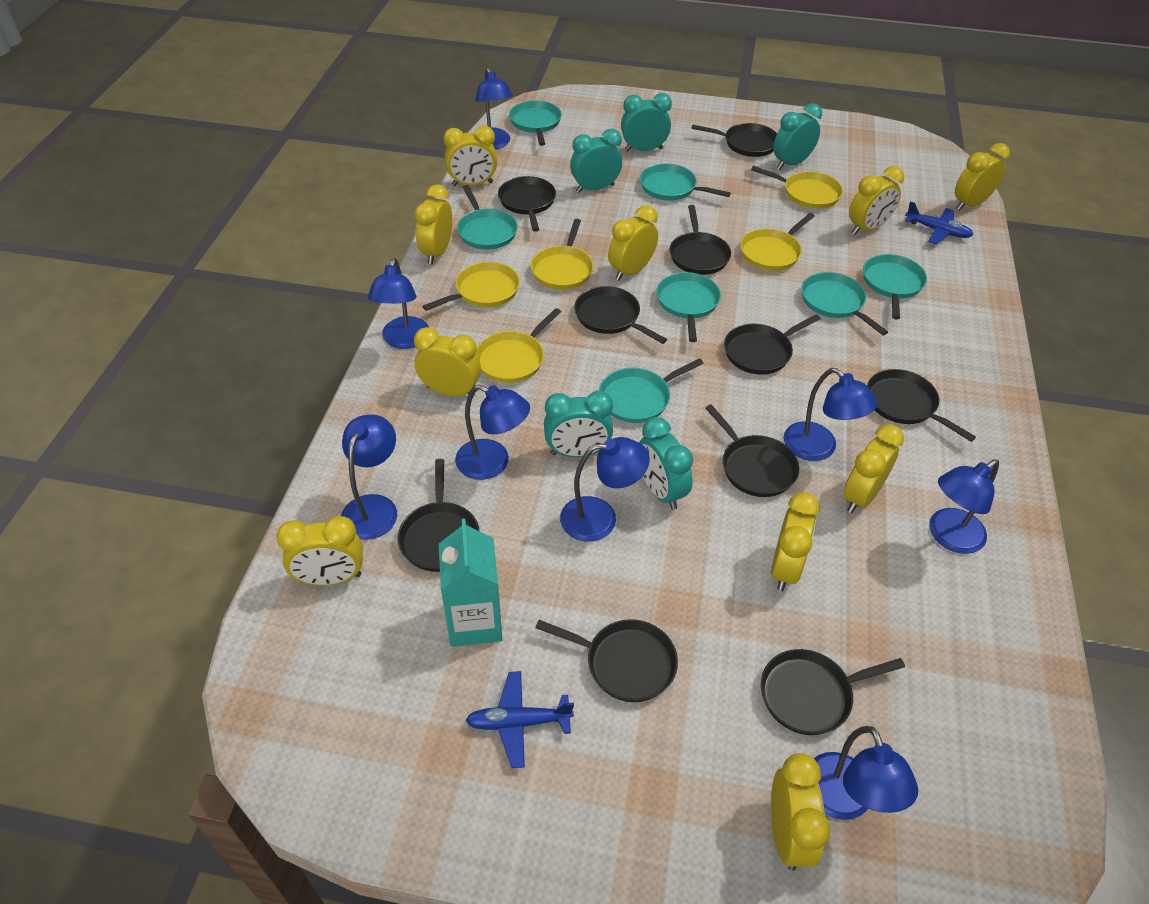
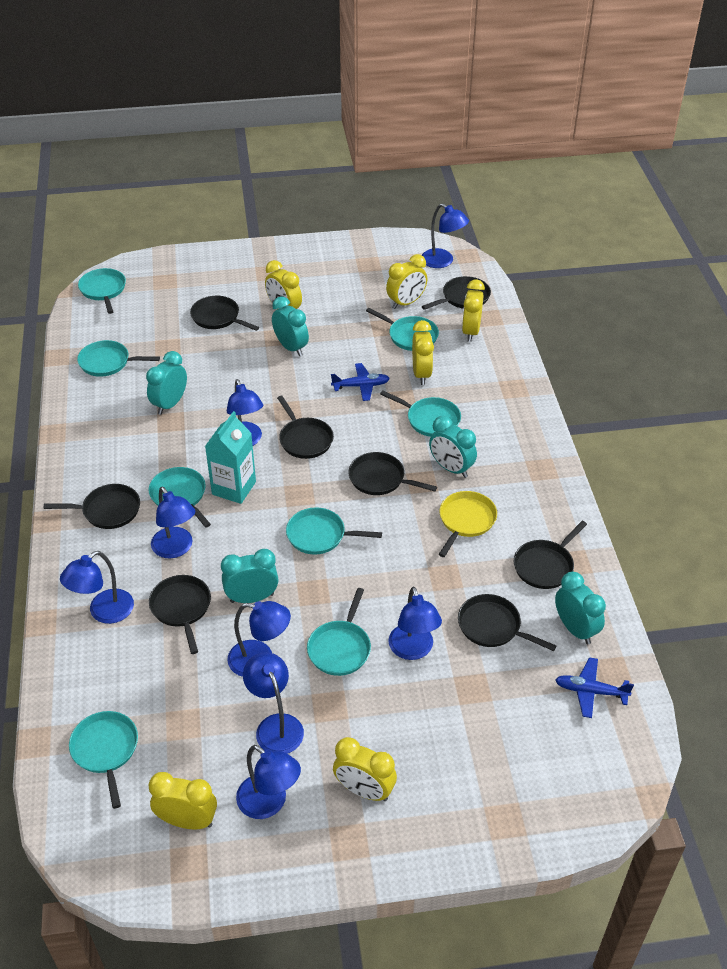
black pan: 10 -> 8
turquoise pan: 7 -> 8
yellow clock: 10 -> 6
yellow pan: 5 -> 1

